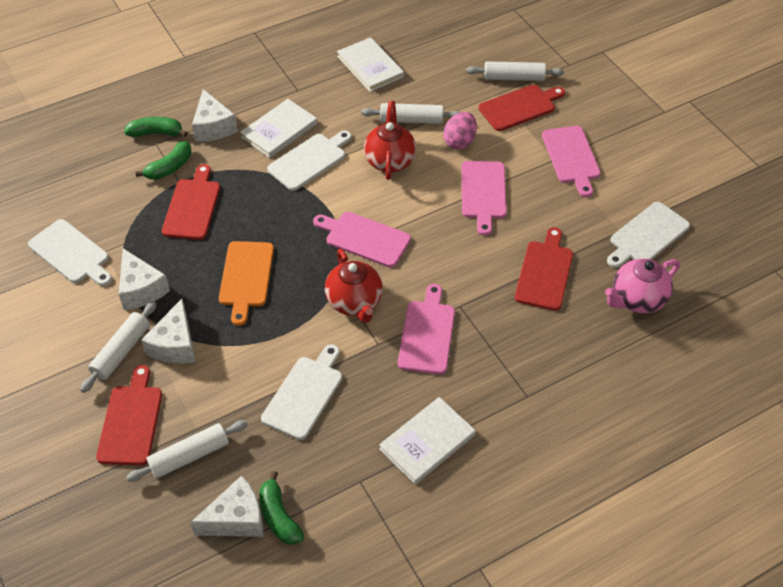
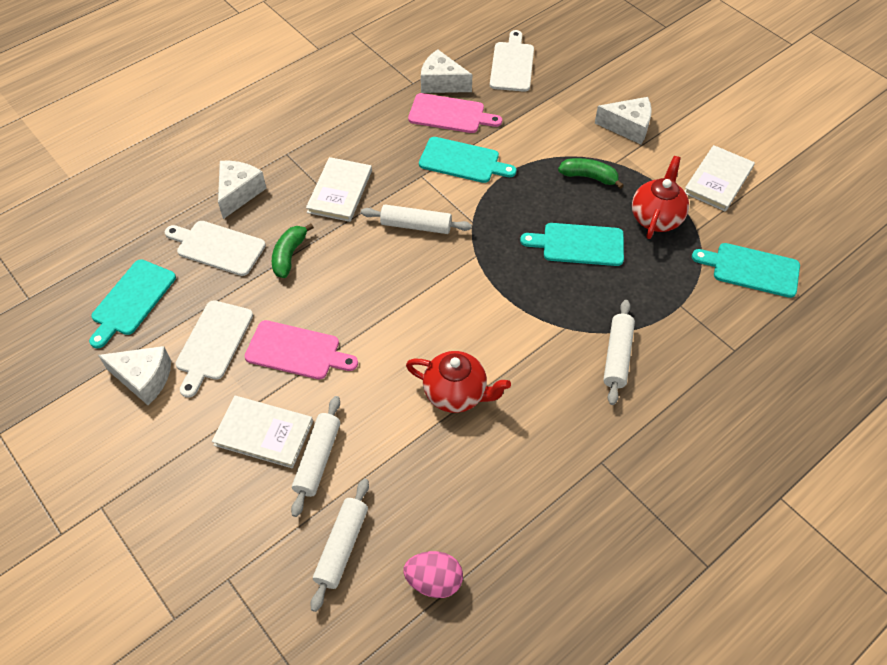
green banana: 3 -> 2
orange cutting board: 1 -> 0
pink cutting board: 4 -> 2
pink teapot: 1 -> 0
red cutting board: 4 -> 0
turquoise cutting board: 0 -> 4
white cutting board: 4 -> 3

